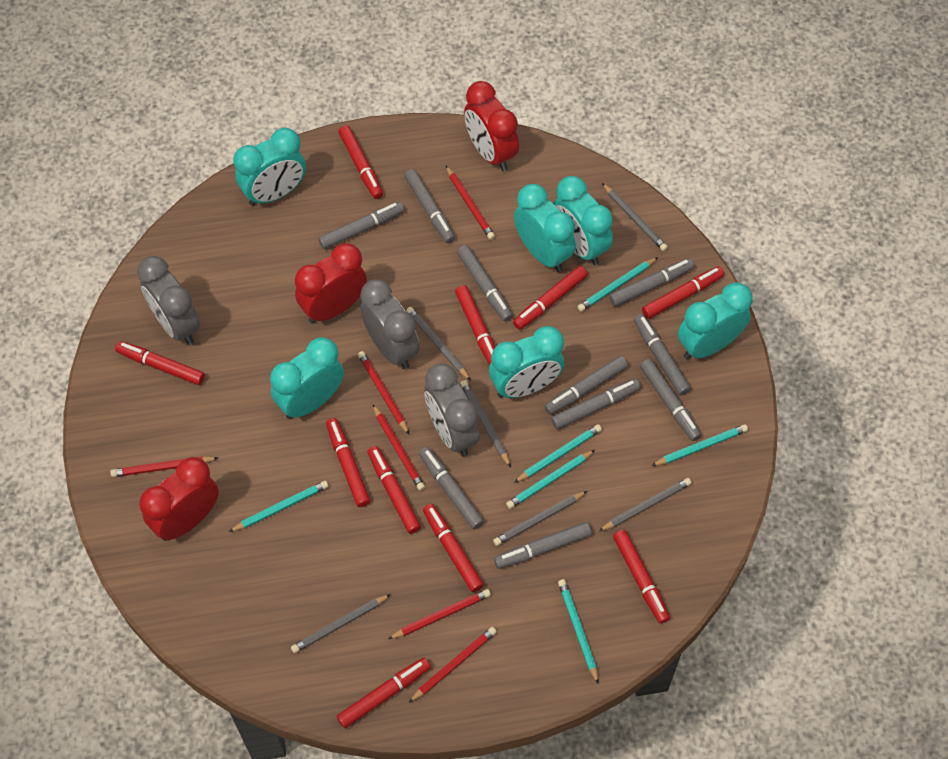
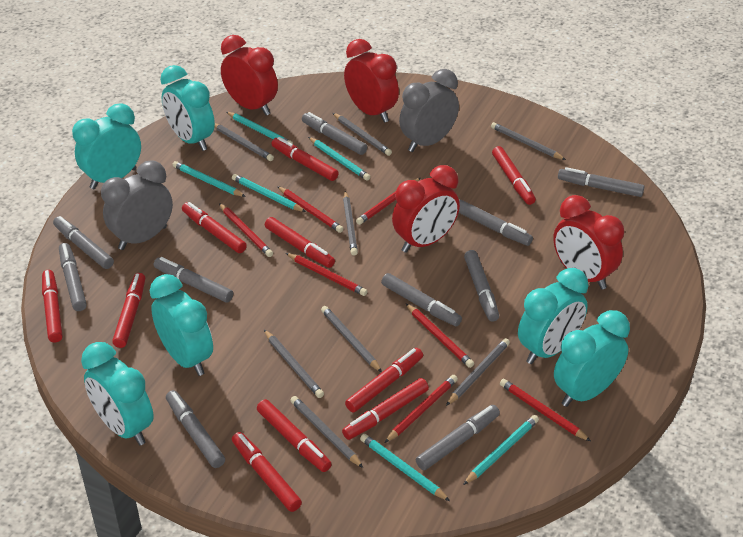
grey clock: 3 -> 2
grey pencil: 6 -> 8
red clock: 3 -> 4
red pencil: 6 -> 7

